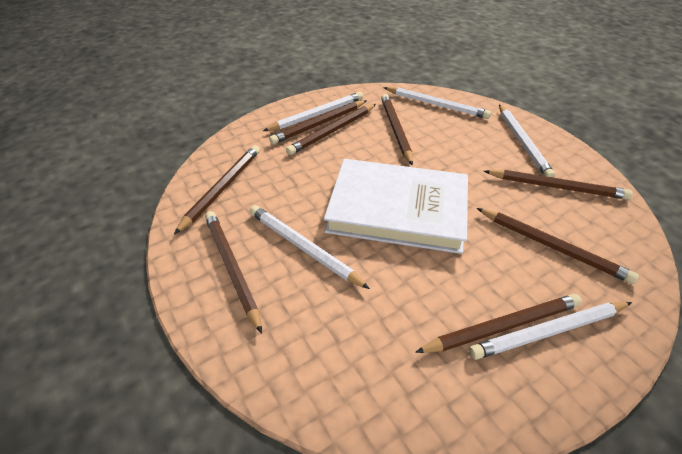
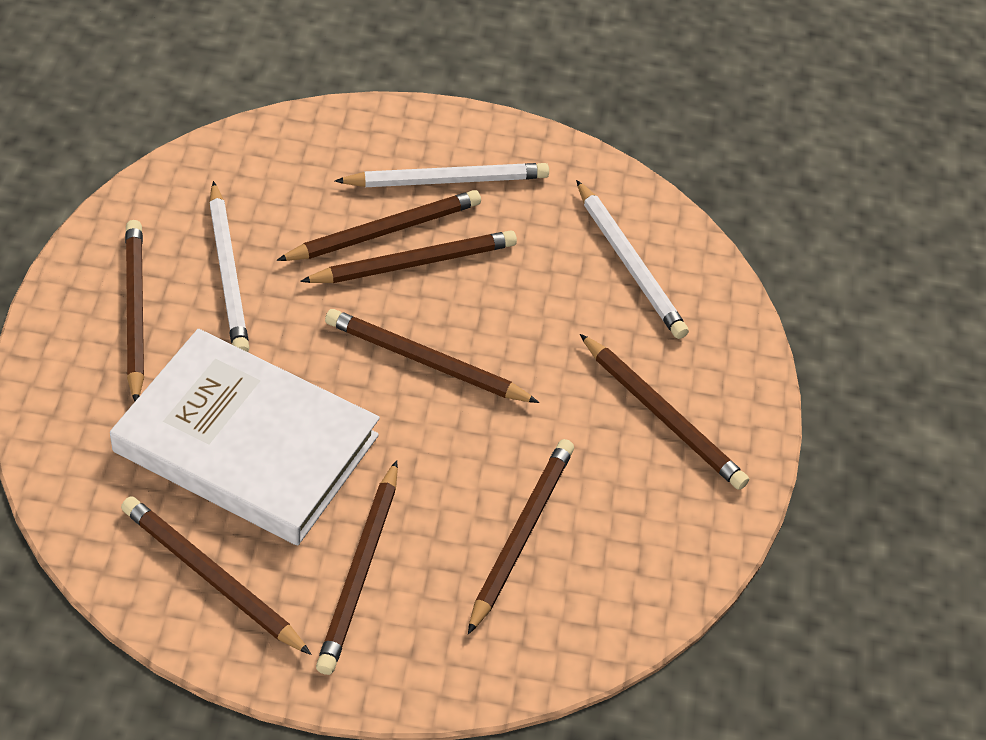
white pencil: 5 -> 3

